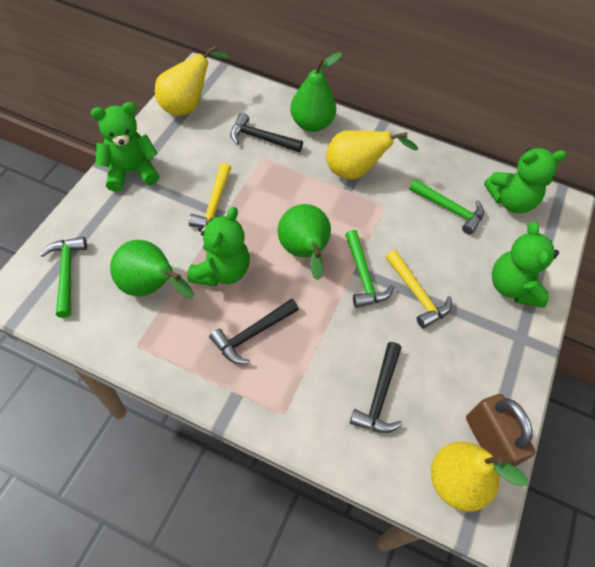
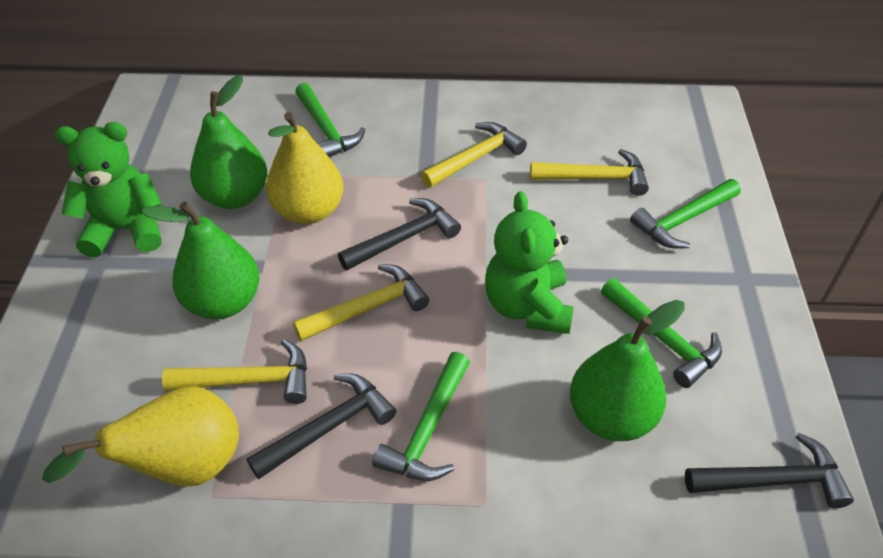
brown padlock: 1 -> 0
green hammer: 3 -> 4
green teddy bear: 4 -> 2
yellow hammer: 2 -> 4
yellow pear: 3 -> 2

